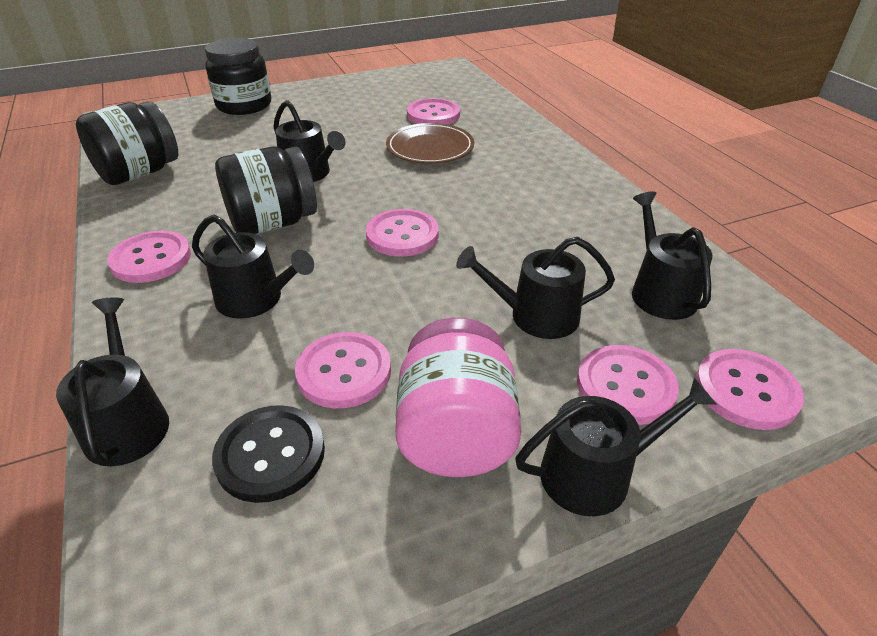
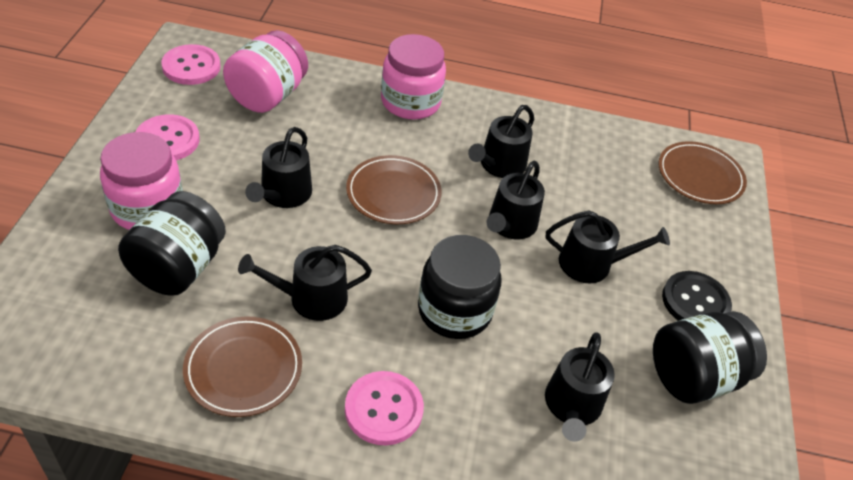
brown plate: 1 -> 3
pink button: 6 -> 3
pink jar: 1 -> 3

